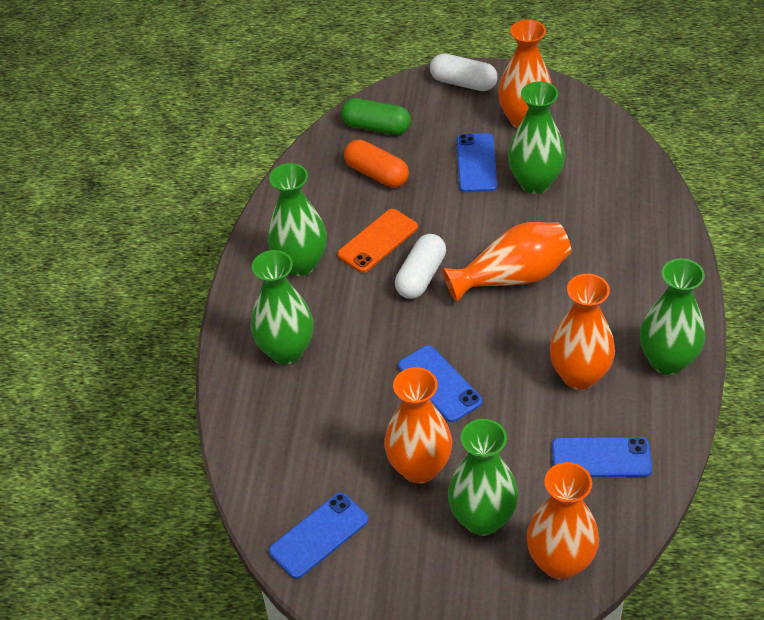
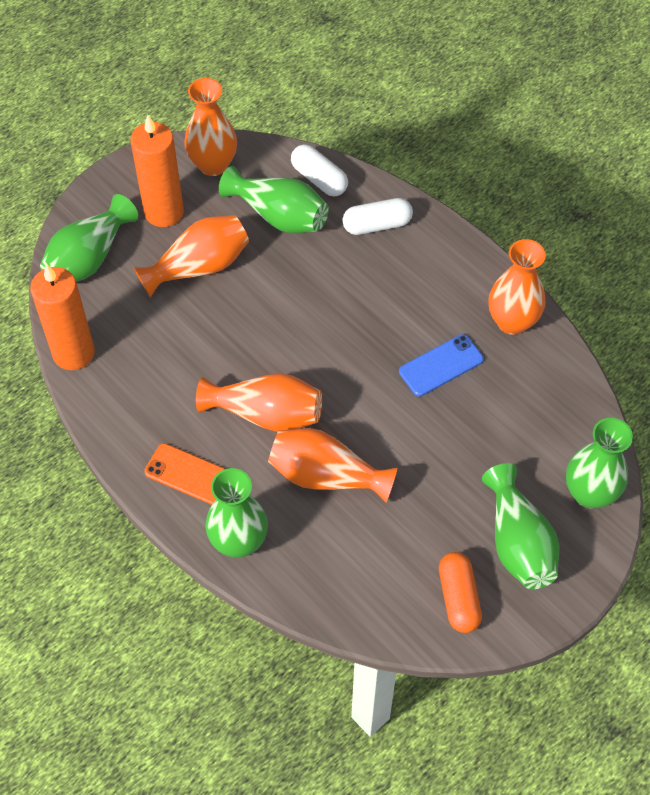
blue phone: 4 -> 1
green capsule: 1 -> 0
orange candle: 0 -> 2

